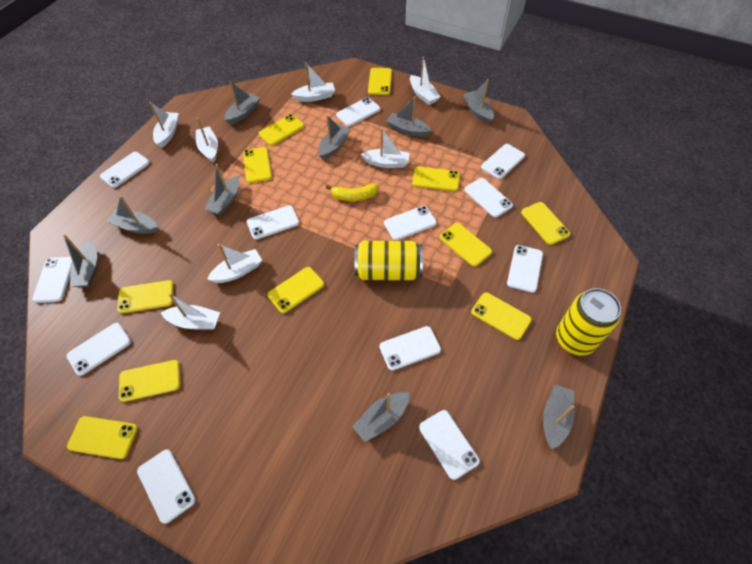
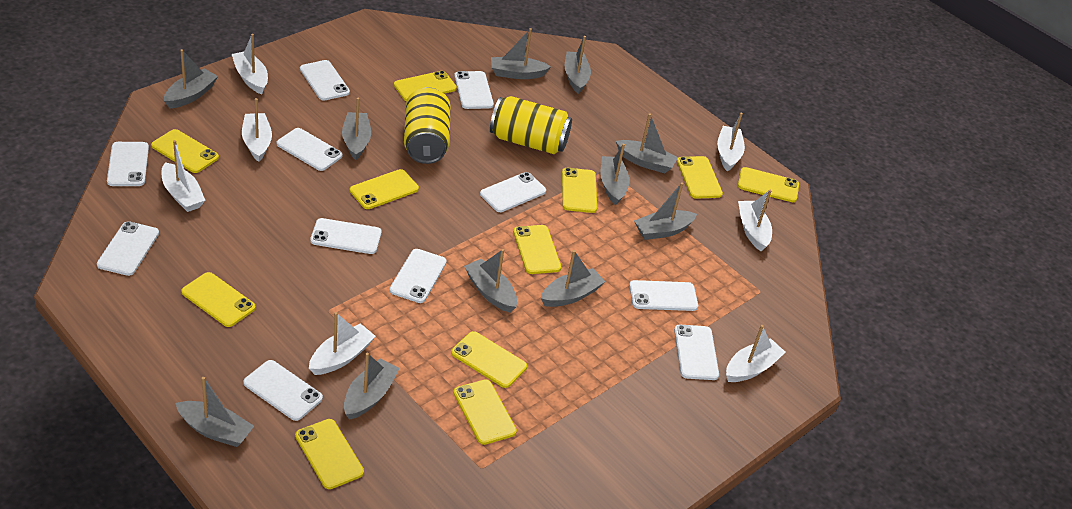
grey boat: 9 -> 11
white phone: 12 -> 11
yellow banana: 1 -> 0

